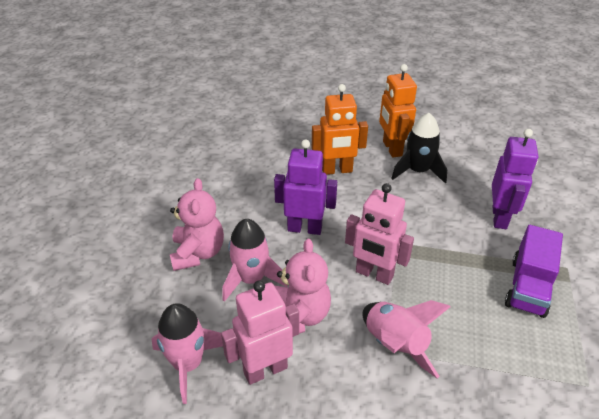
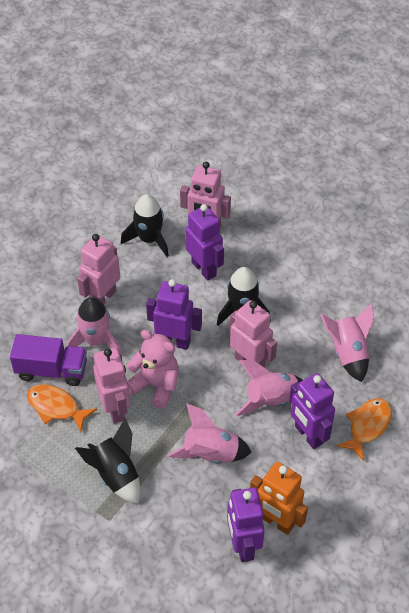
black rocket: 1 -> 3
orange fish: 0 -> 2
orange robot: 2 -> 1
pink robot: 2 -> 4
pink rocket: 3 -> 4
pink teddy bear: 2 -> 1
purple robot: 2 -> 4

